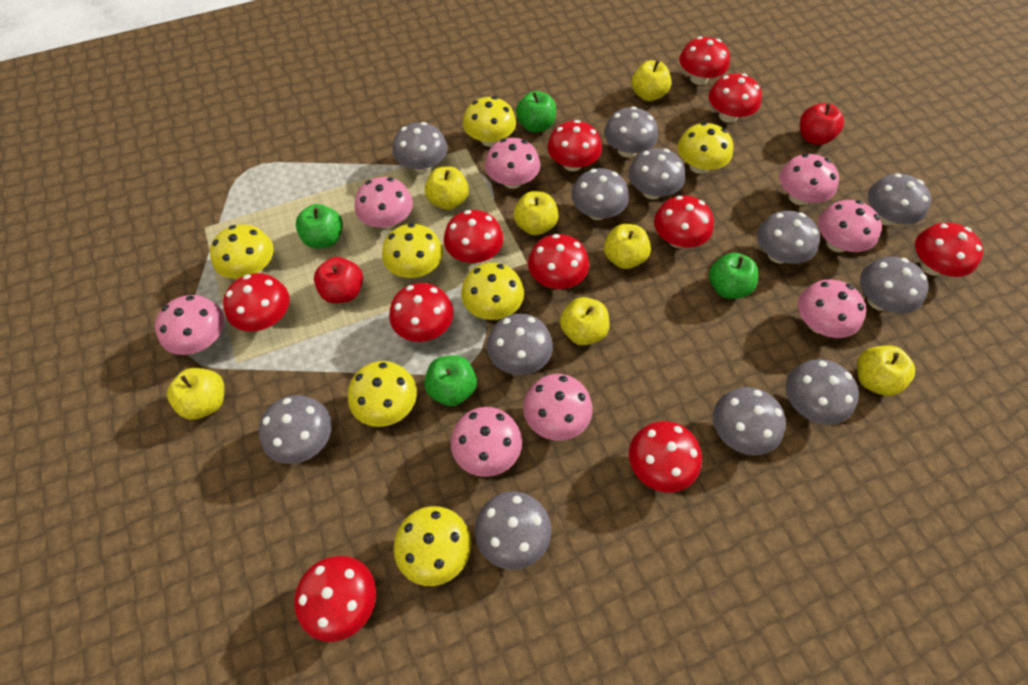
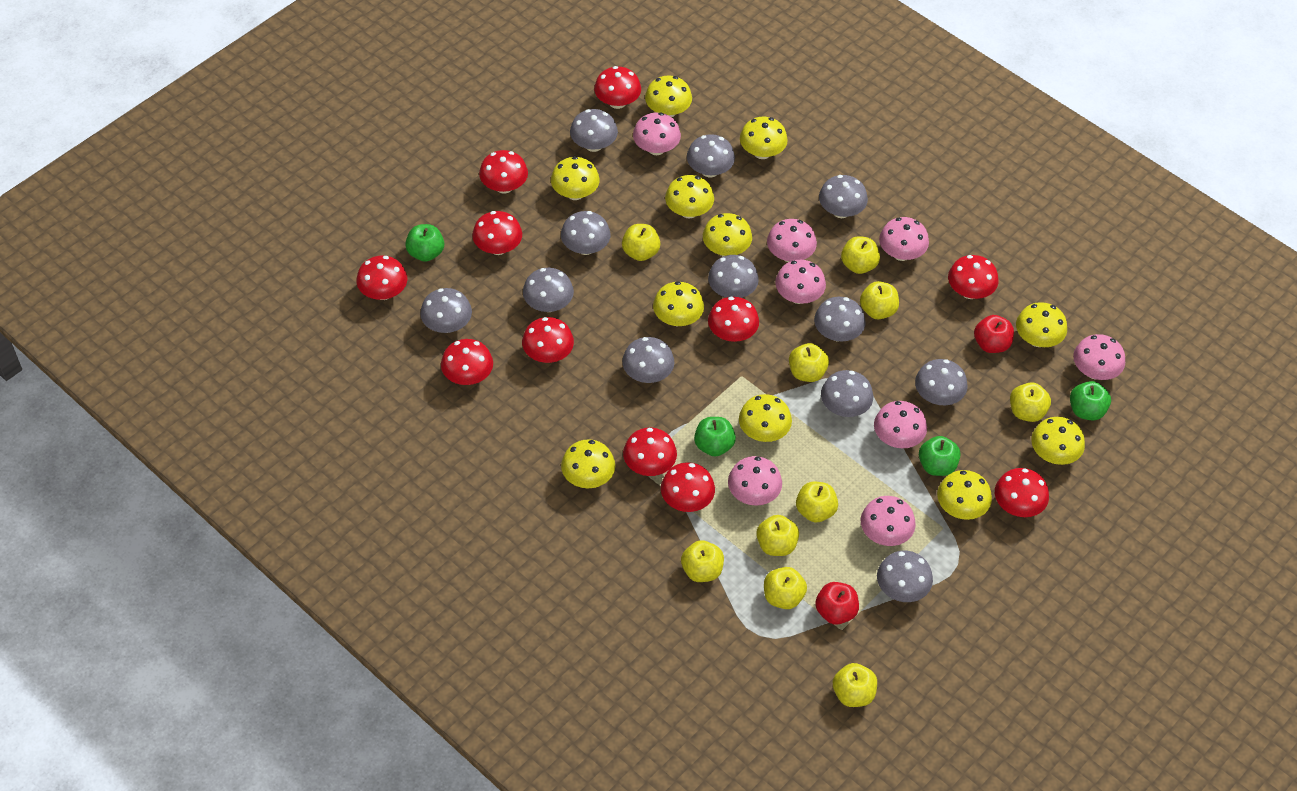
yellow apple: 7 -> 10
yellow mushroom: 7 -> 11

